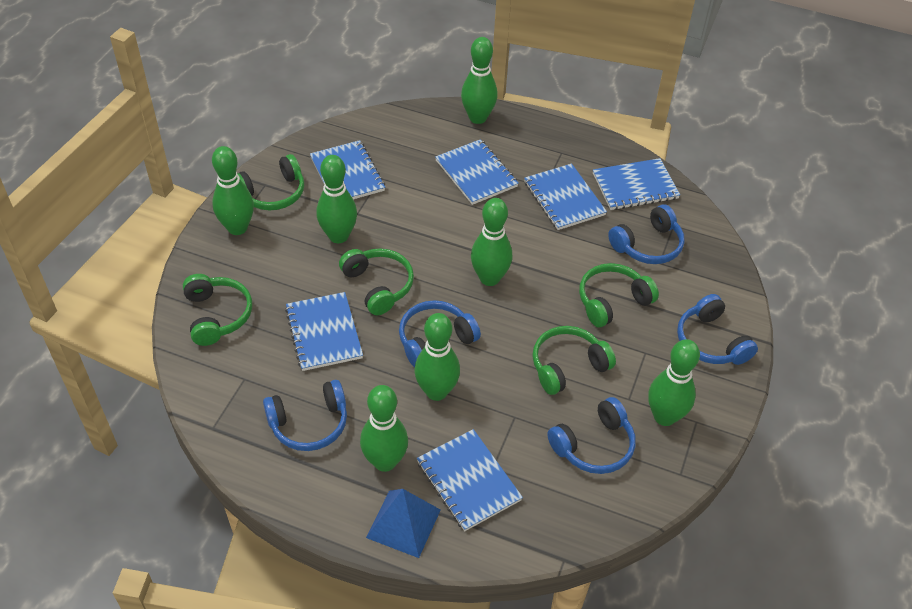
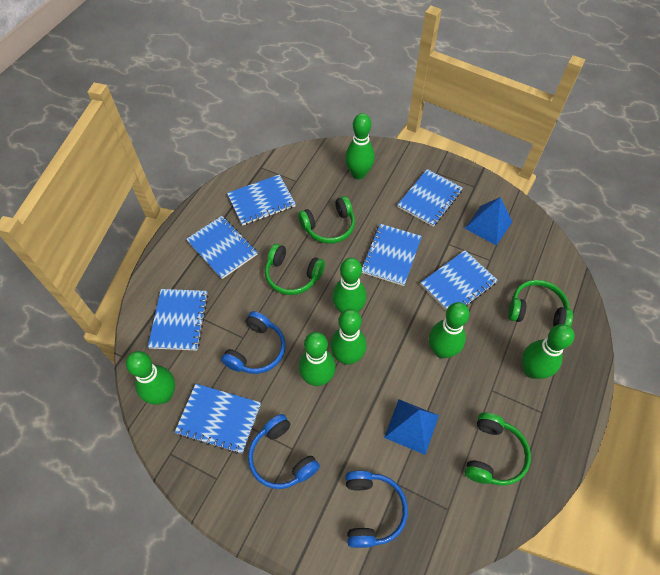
blue headphones: 5 -> 3
blue notebook: 6 -> 7
blue pyramid: 1 -> 2
green headphones: 5 -> 4

